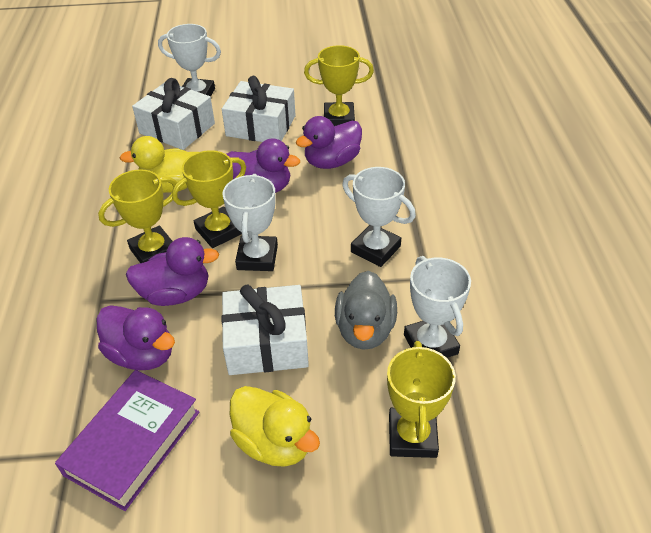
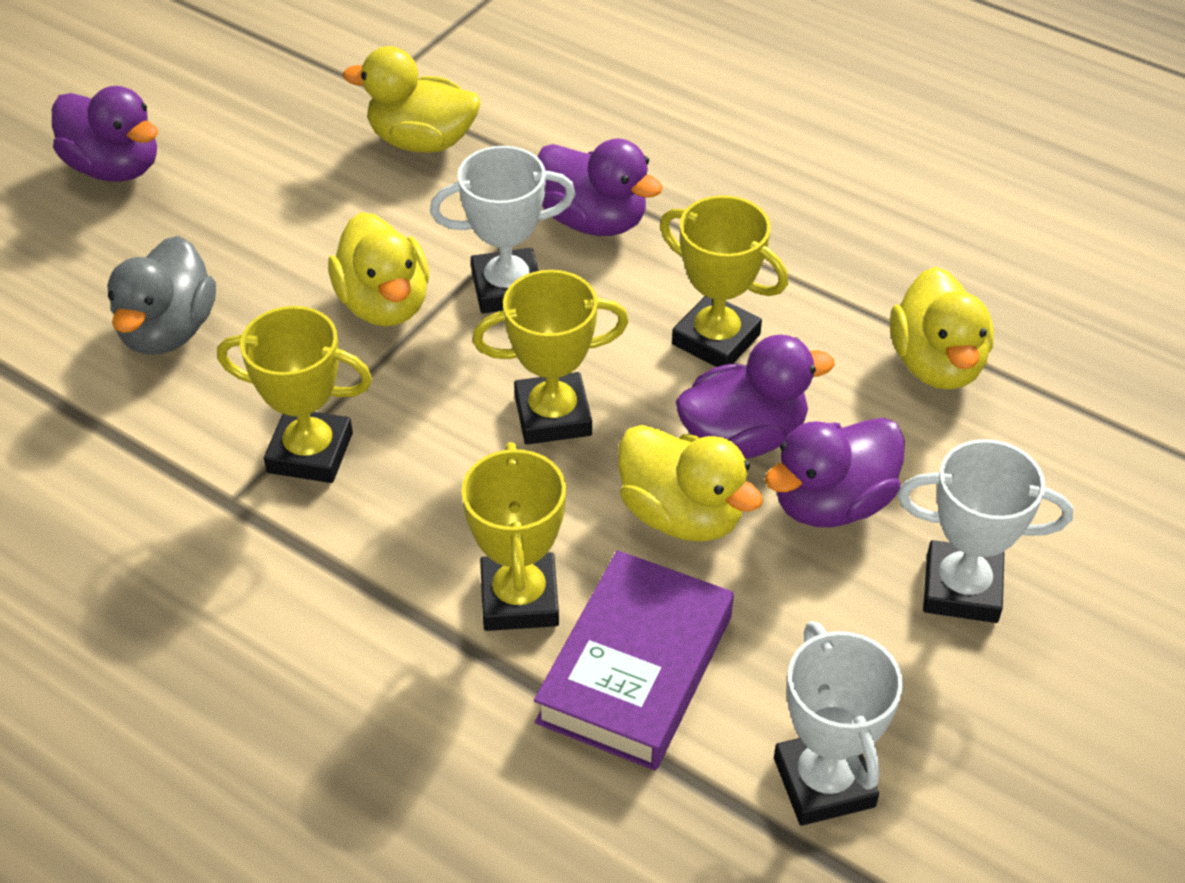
white gift: 3 -> 0
white trophy: 4 -> 3
yellow duck: 2 -> 4

